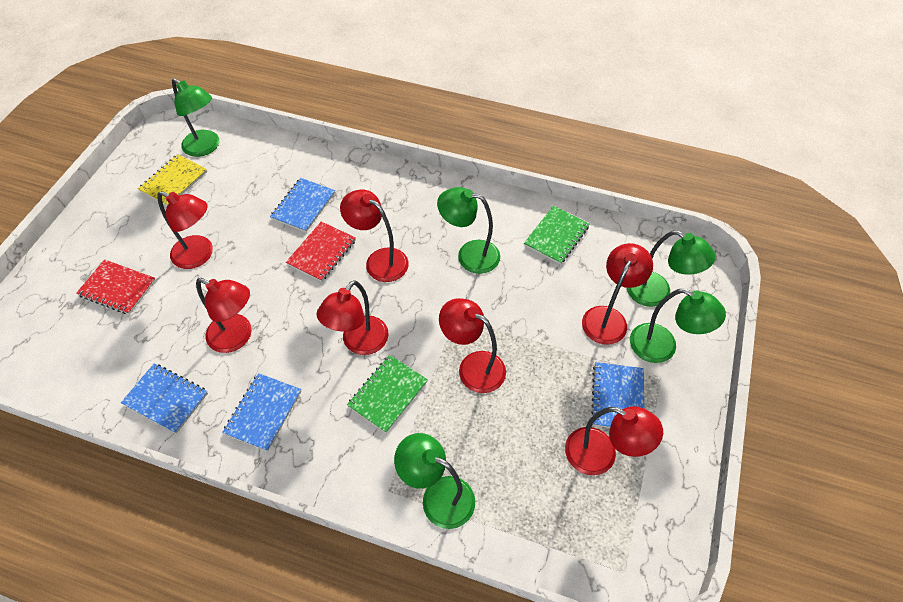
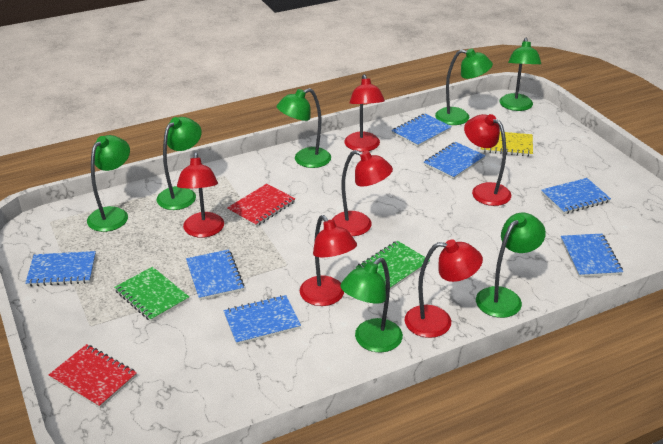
blue notebook: 4 -> 7
green lamp: 5 -> 7
red lamp: 7 -> 6

